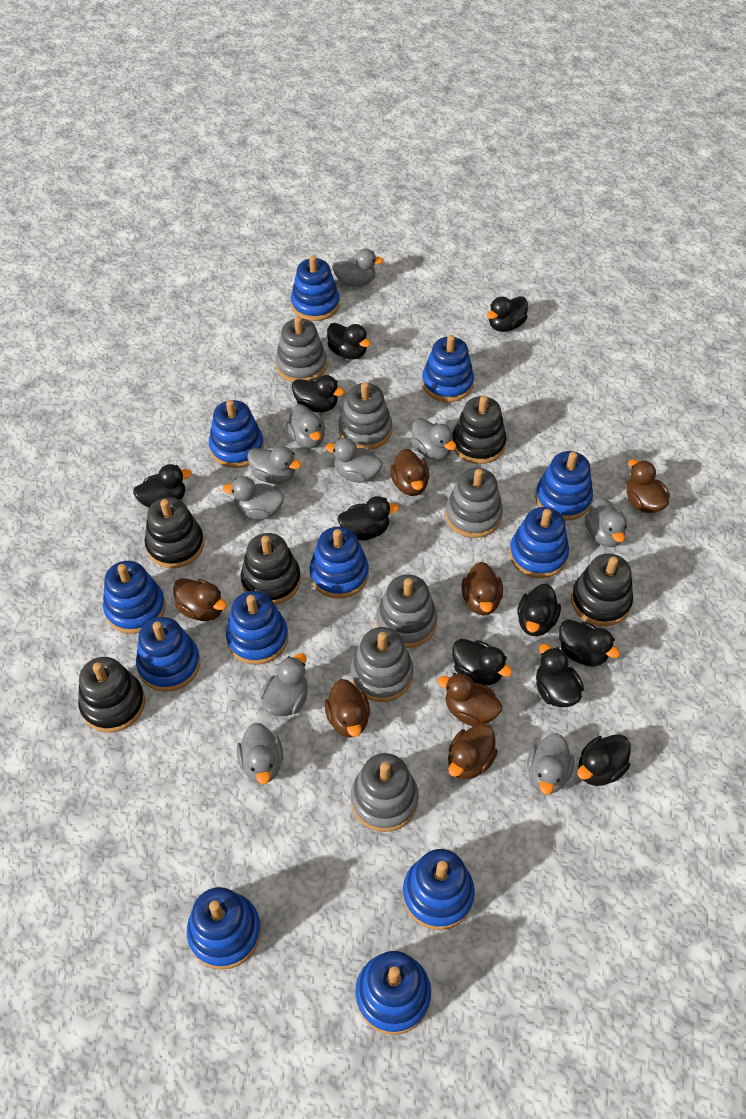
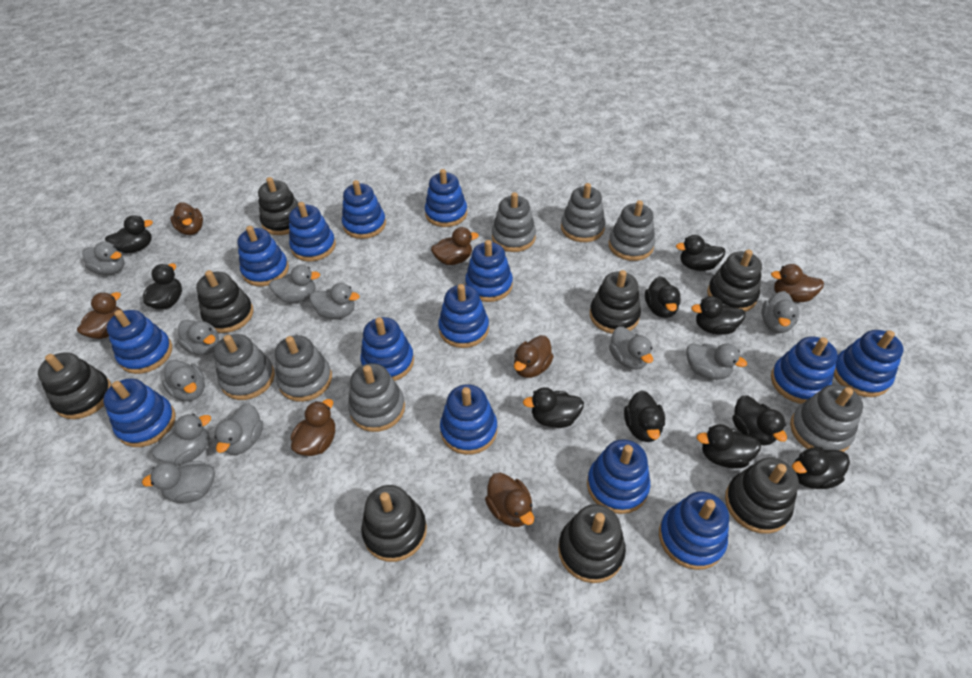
black stacking toy: 5 -> 8
blue stacking toy: 12 -> 14
grey duck: 10 -> 11
grey stacking toy: 6 -> 7

